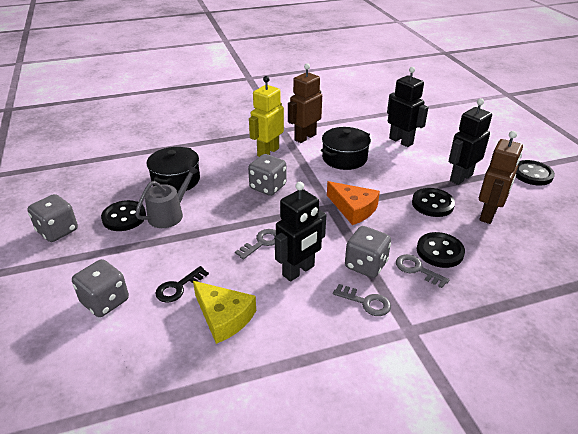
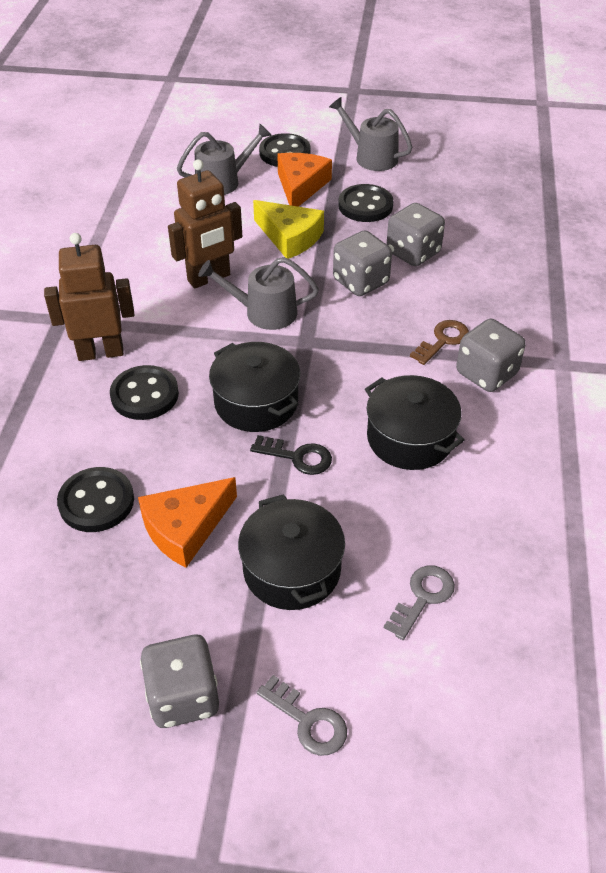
black pot: 2 -> 3
black robot: 3 -> 0
brown key: 0 -> 1
grey key: 3 -> 2
grey watering can: 1 -> 3
orange cheese: 1 -> 2
yellow robot: 1 -> 0

